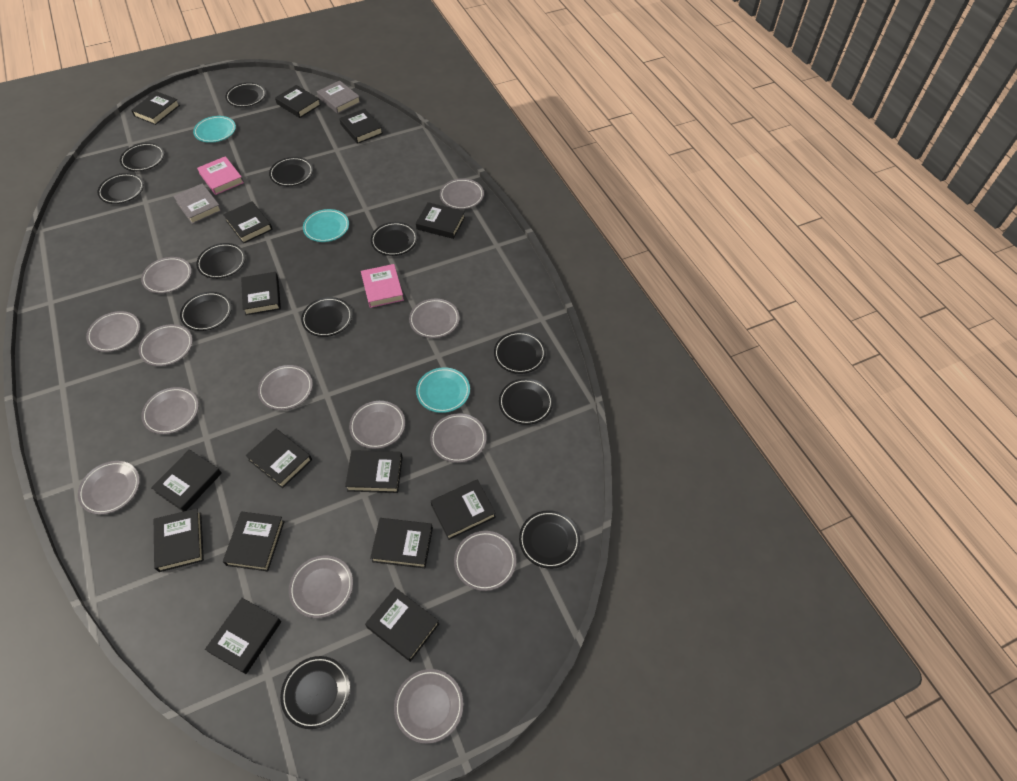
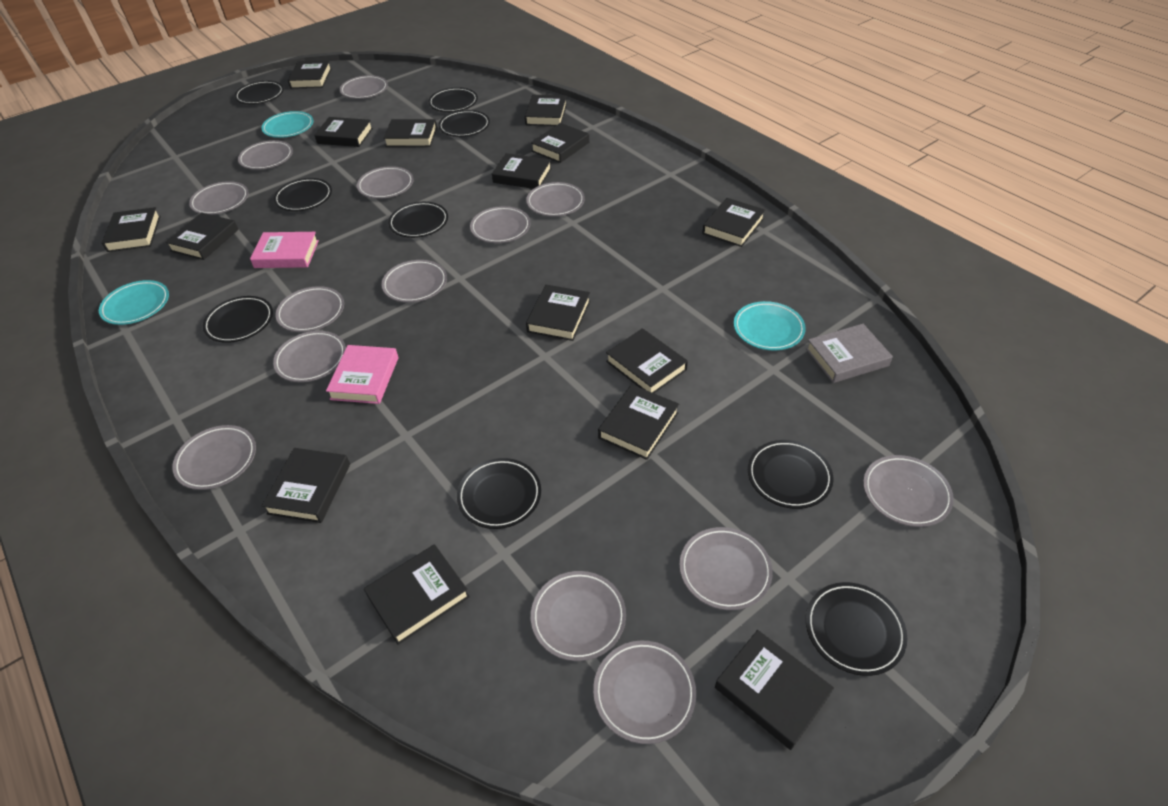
black plate: 12 -> 9
grey book: 2 -> 1
grey plate: 13 -> 14

